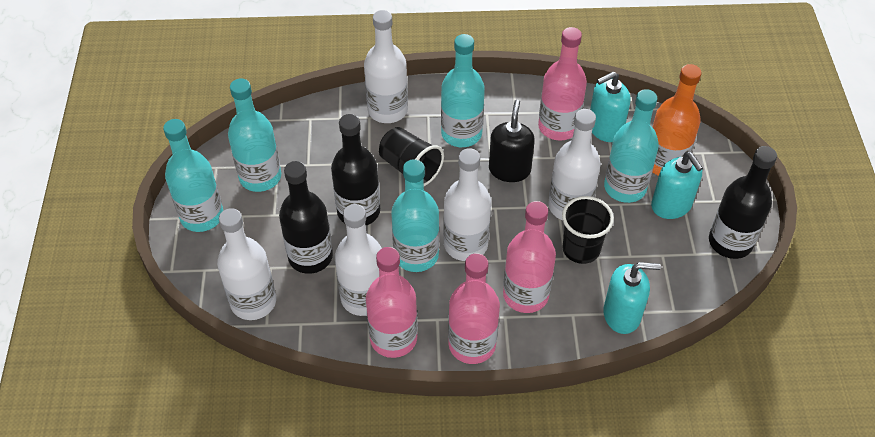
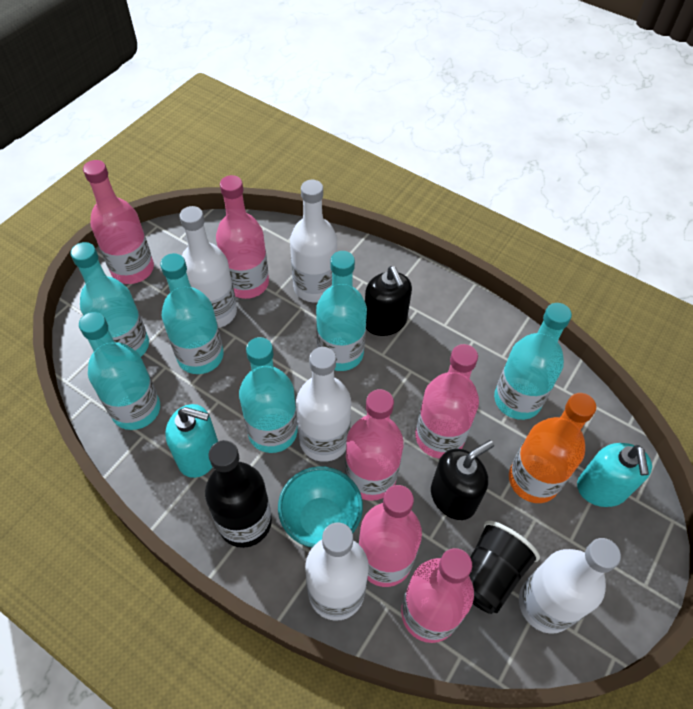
black bottle: 3 -> 1
black cup: 2 -> 1
black soap dispenser: 1 -> 2
pink bottle: 4 -> 6
turquoise bottle: 5 -> 6
turquoise bowl: 0 -> 1
turquoise soap dispenser: 3 -> 2

